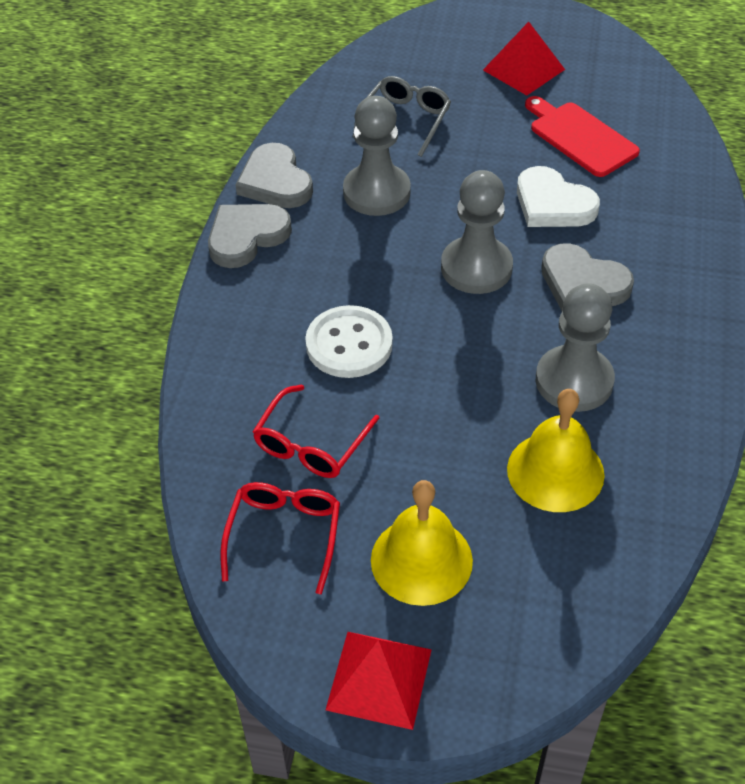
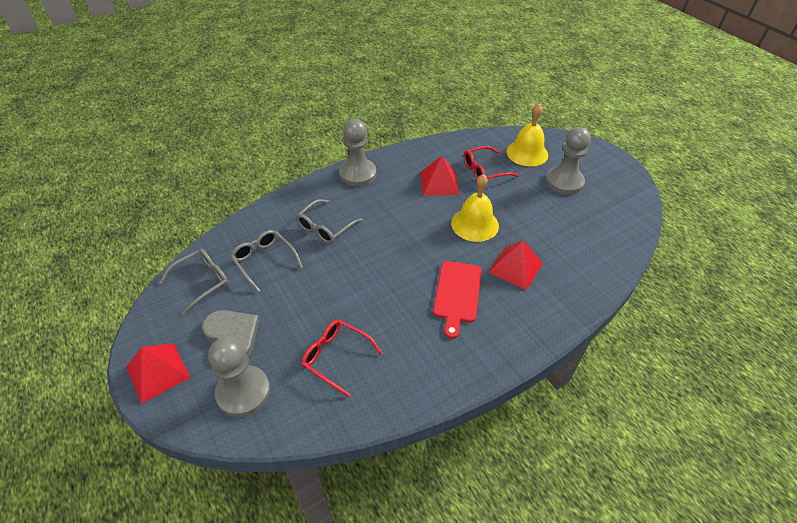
grey glasses: 1 -> 3
grey heart: 3 -> 1
red pyramid: 2 -> 3
white button: 1 -> 0
white heart: 1 -> 0

